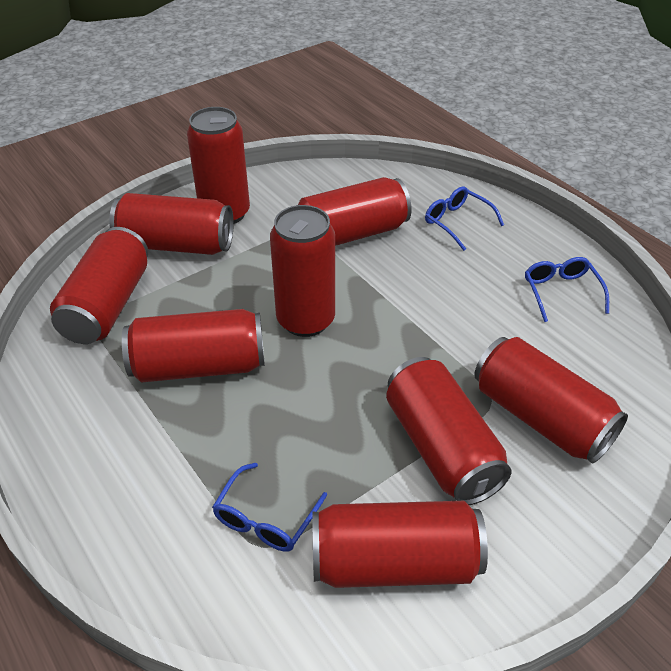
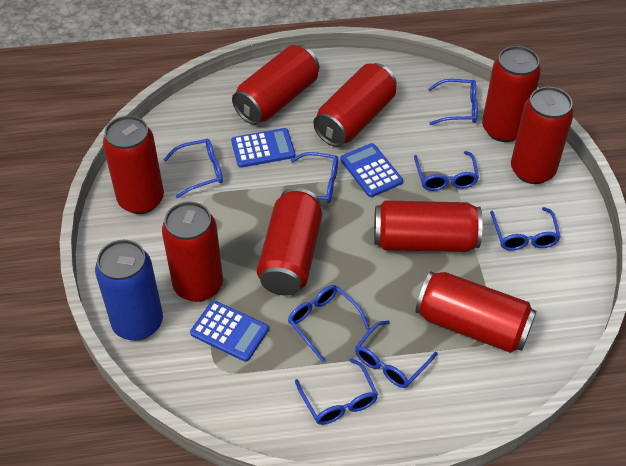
blue calculator: 0 -> 3
blue can: 0 -> 1
blue glasses: 3 -> 8

